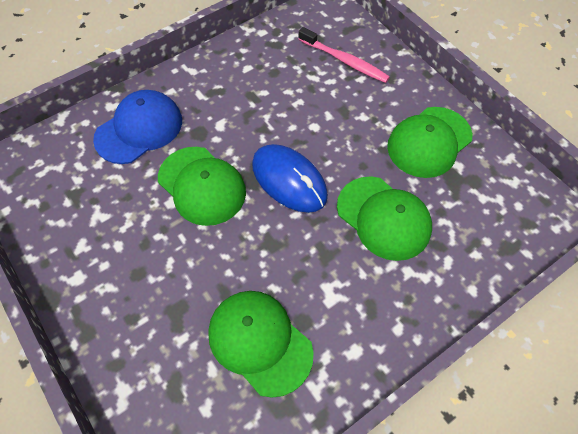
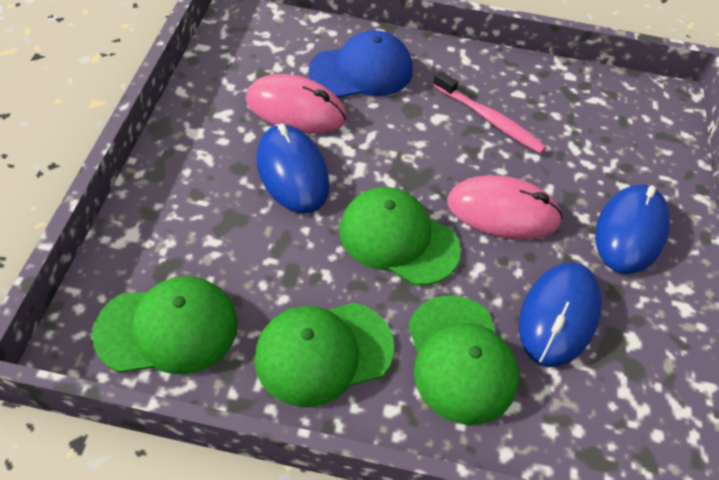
blue mouse: 1 -> 3
pink mouse: 0 -> 2

